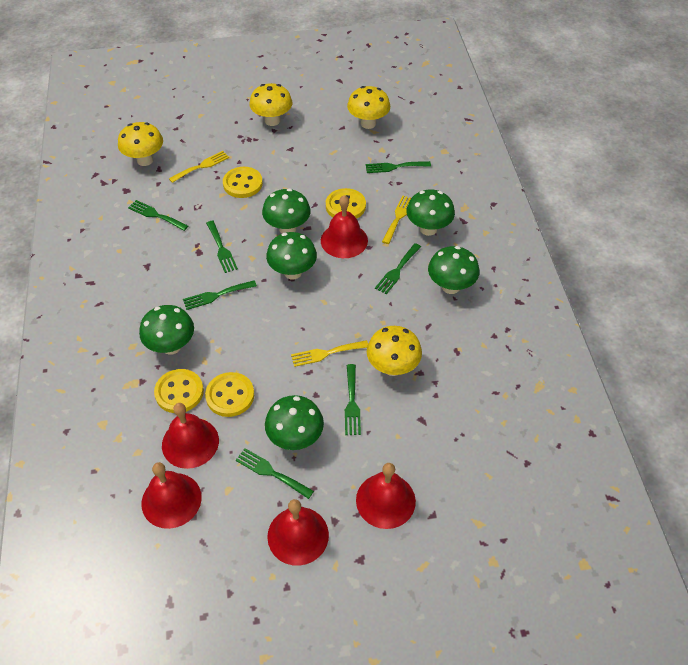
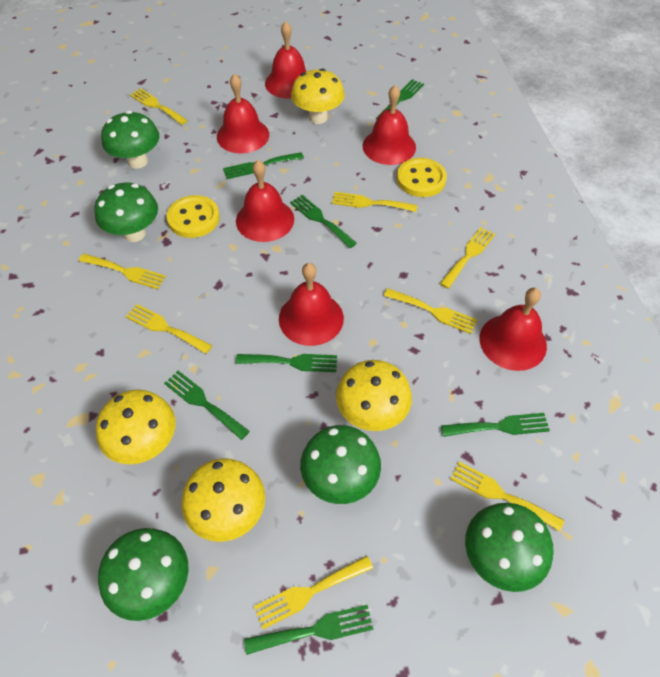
green mushroom: 6 -> 5
red bell: 5 -> 6
yellow button: 4 -> 2
yellow fork: 3 -> 8

